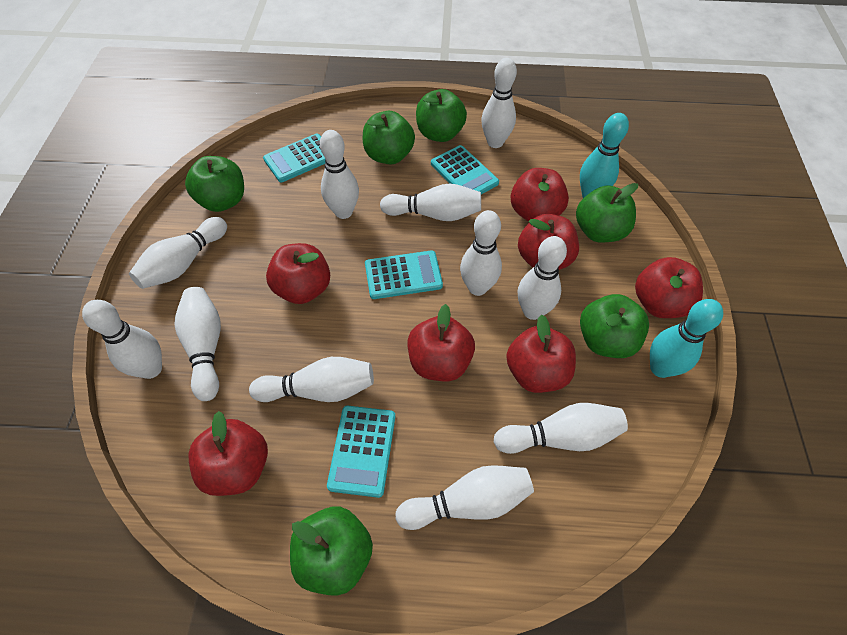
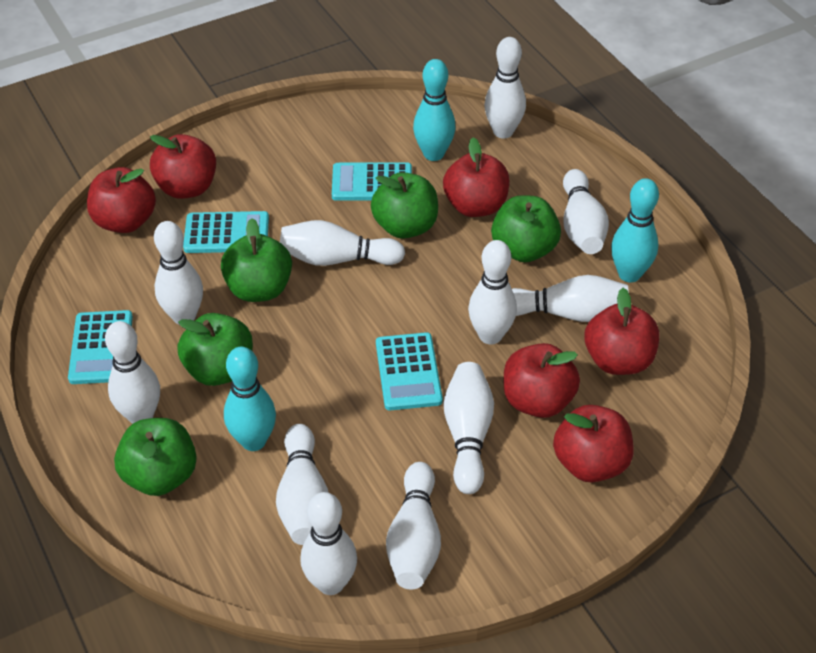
green apple: 6 -> 5
red apple: 7 -> 6
turquoise bowling pin: 2 -> 3

